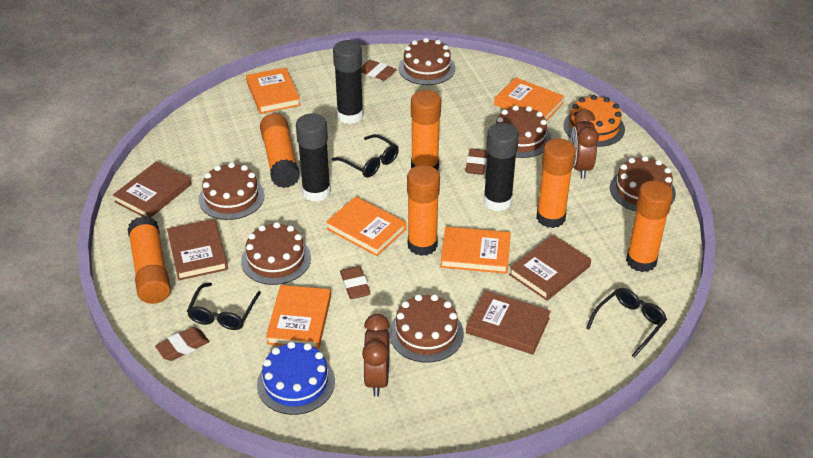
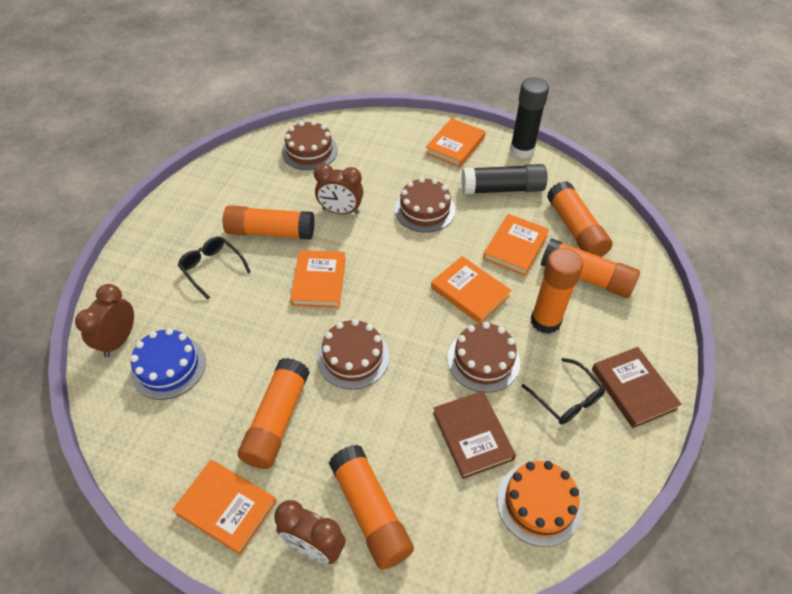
black glasses: 3 -> 2
black glue stick: 3 -> 2
brown book: 4 -> 2
brown cake: 6 -> 4
brown clock: 2 -> 3
brown eraser: 4 -> 0

